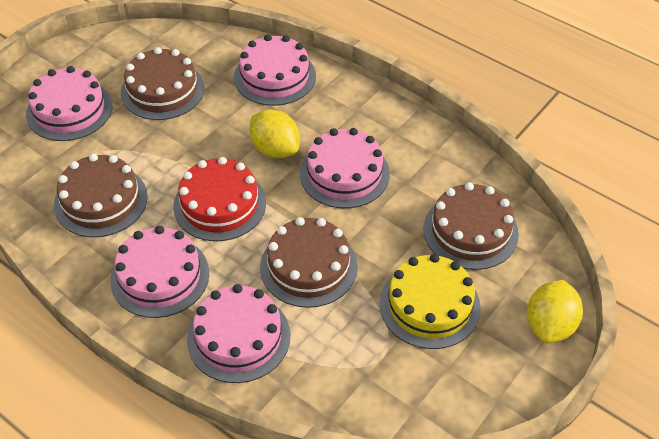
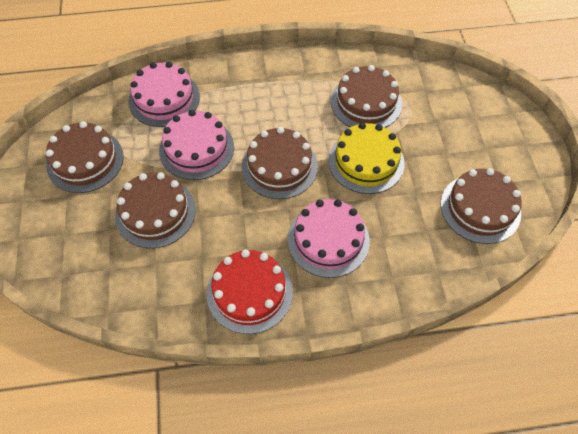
brown cake: 4 -> 5
pink cake: 5 -> 3
yellow lemon: 2 -> 0

